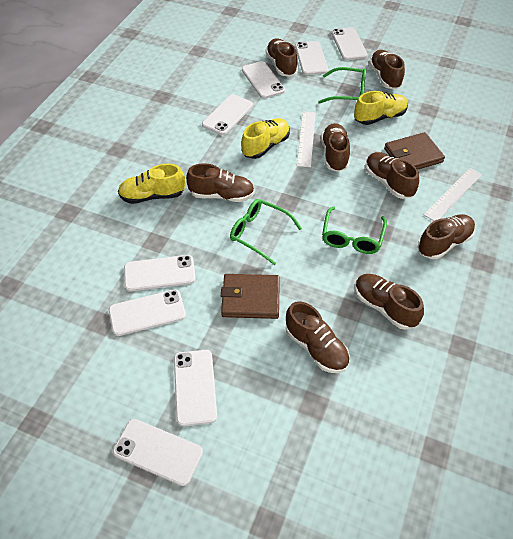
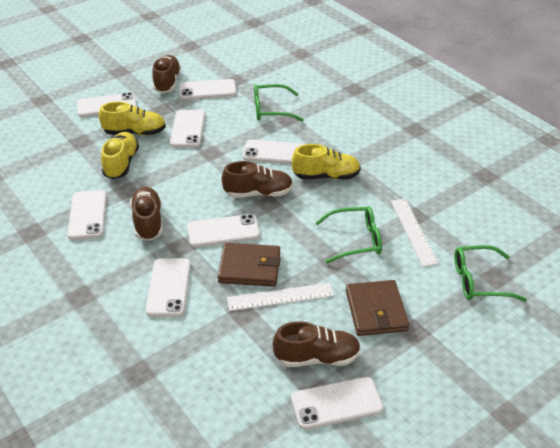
brown shoe: 8 -> 4

